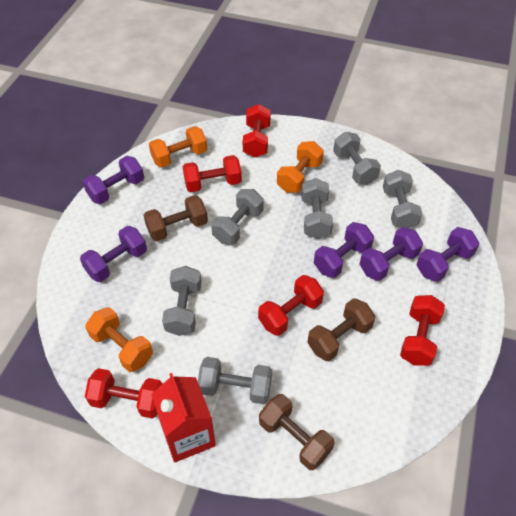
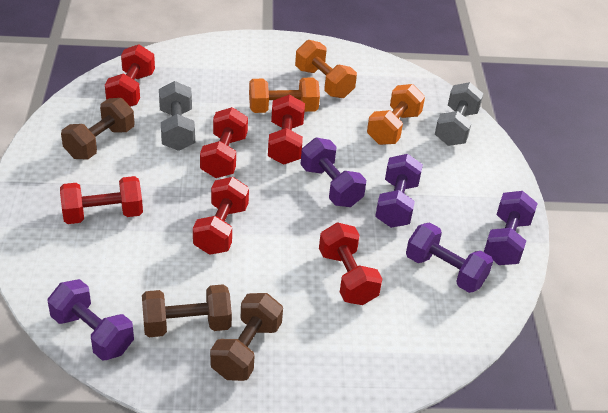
grey dumbbell: 6 -> 2
red carton: 1 -> 0
red dumbbell: 5 -> 6

